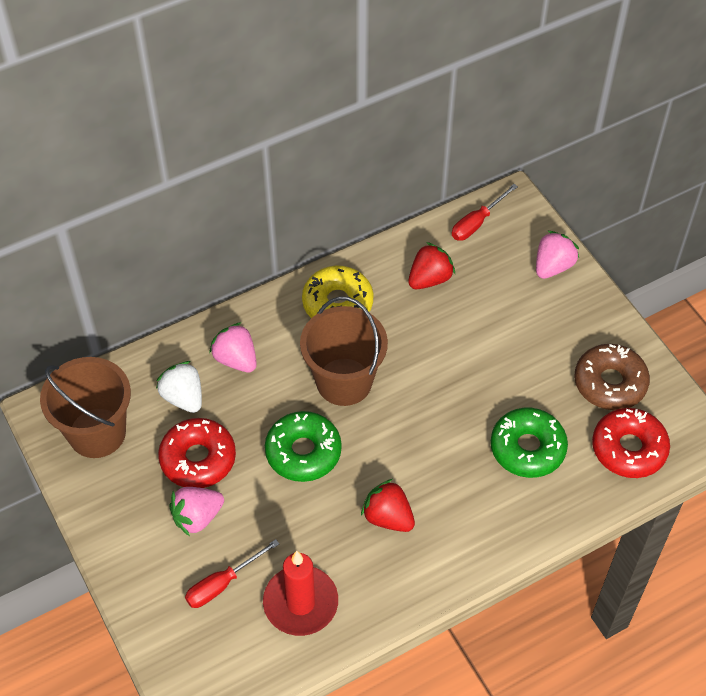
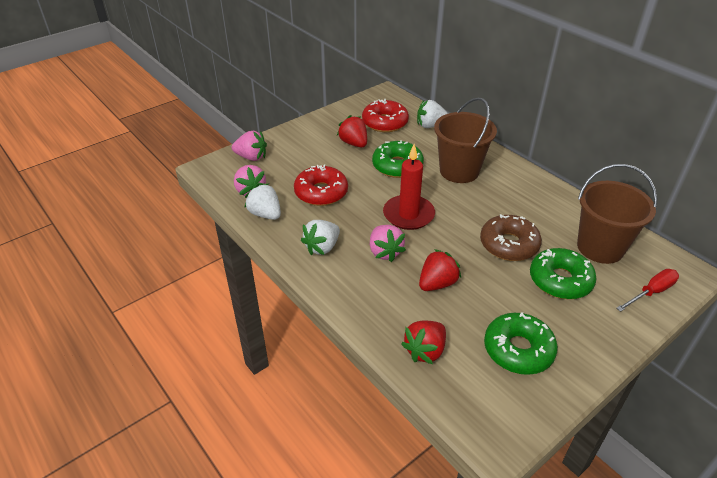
green donut: 2 -> 3
red screwdriver: 2 -> 1
red strawberry: 2 -> 3
white strawberry: 1 -> 3
yellow donut: 1 -> 0

